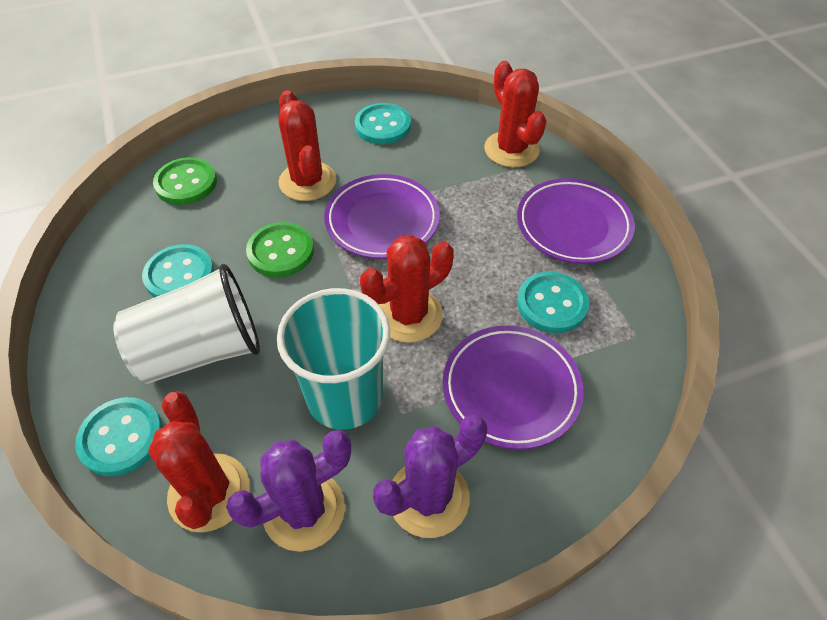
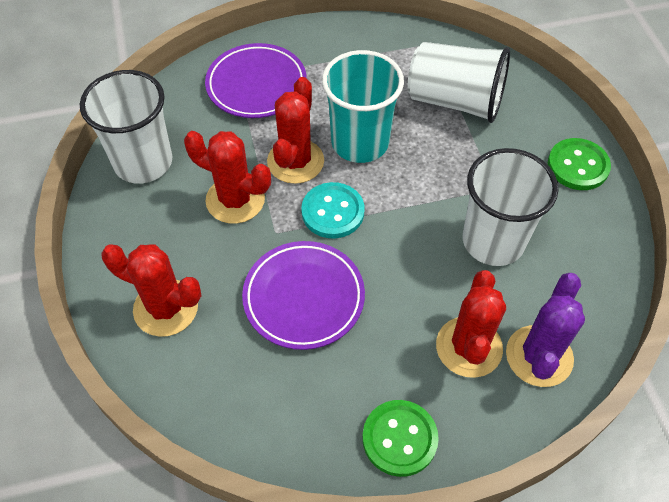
purple cactus: 2 -> 1
purple plate: 3 -> 2
turquoise button: 4 -> 1
white cup: 1 -> 3

